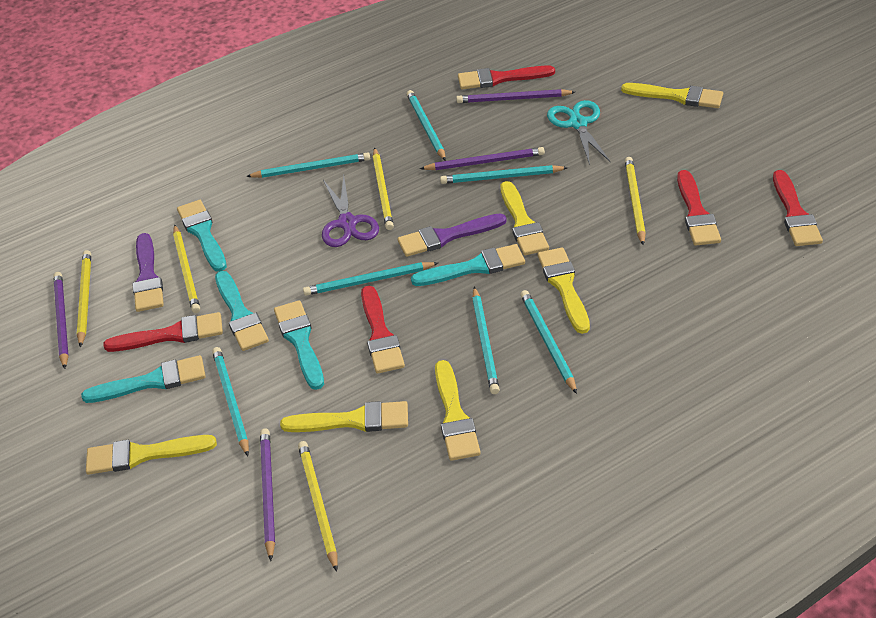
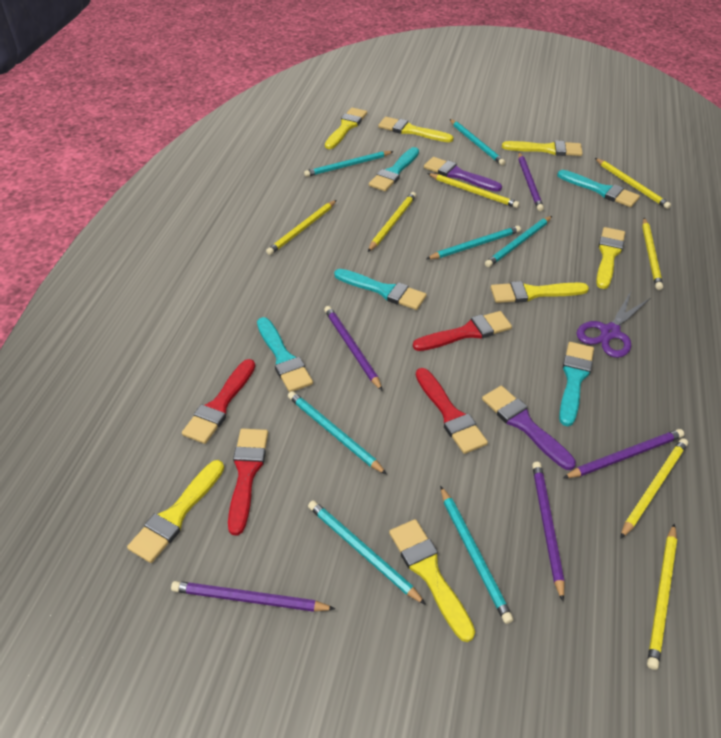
purple pencil: 4 -> 5
red brush: 5 -> 4
turquoise scissors: 1 -> 0
yellow brush: 6 -> 7
yellow pencil: 5 -> 7

